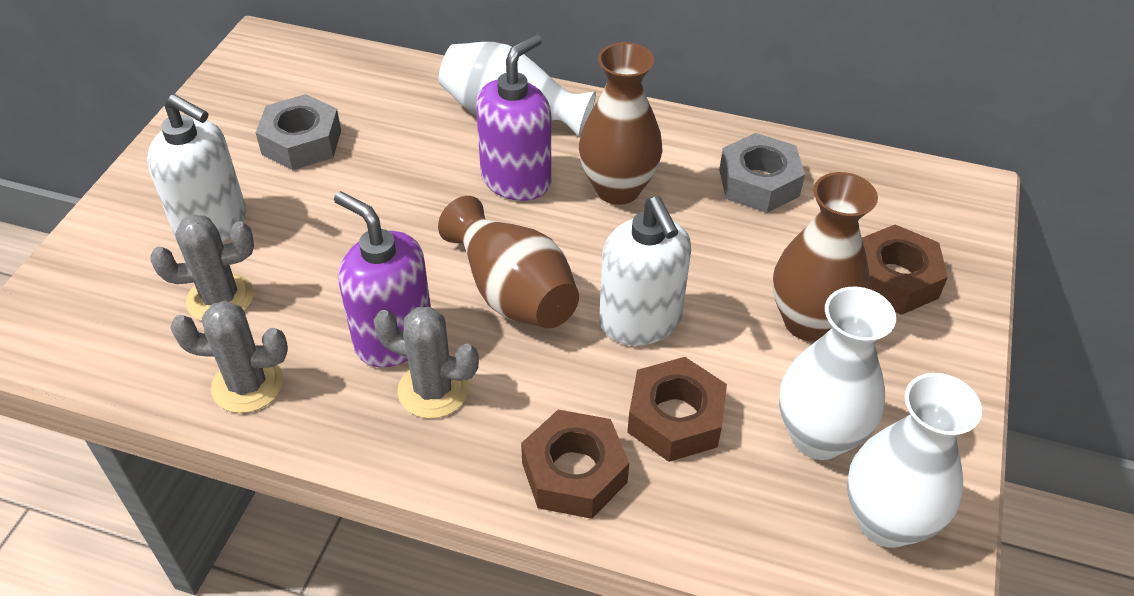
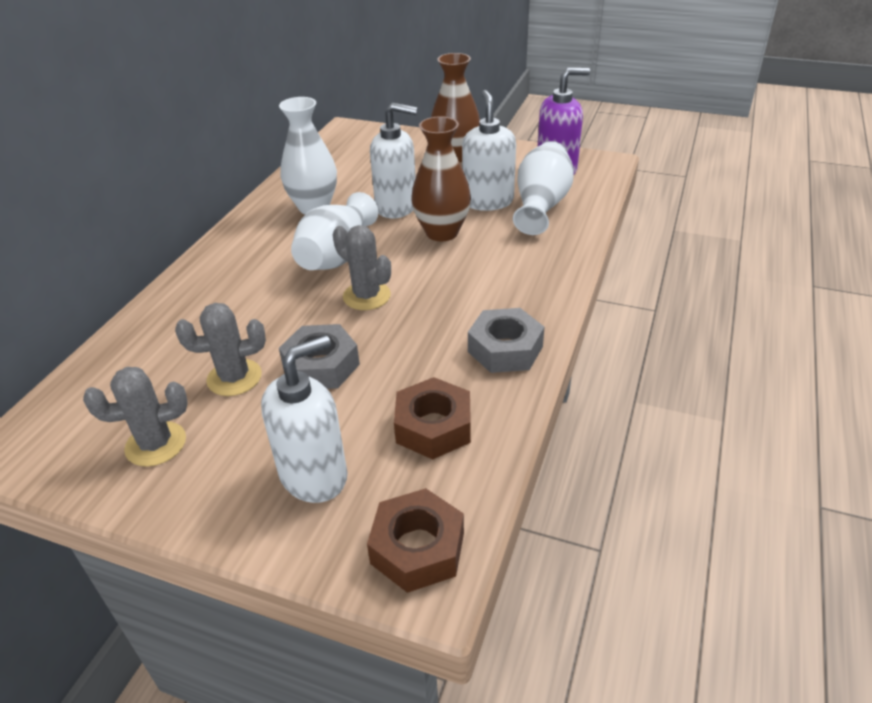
brown nut: 3 -> 2
brown vase: 3 -> 2
purple soap dispenser: 2 -> 1
white soap dispenser: 2 -> 3

